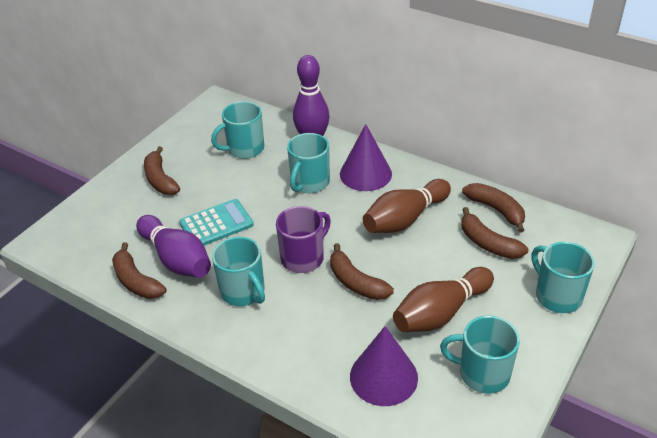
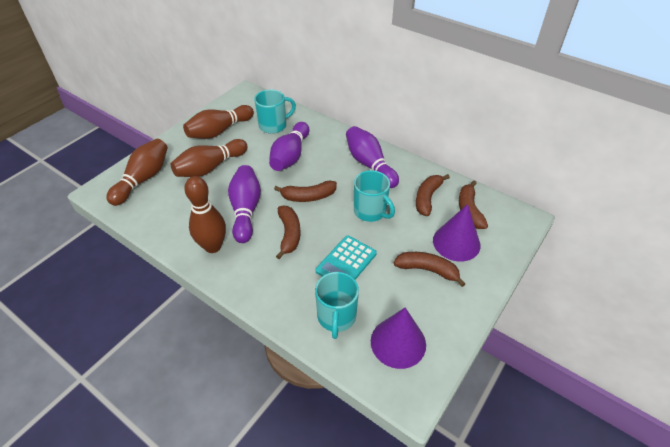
brown bowling pin: 2 -> 4
purple bowling pin: 2 -> 3
purple mug: 1 -> 0
turquoise mug: 5 -> 3

